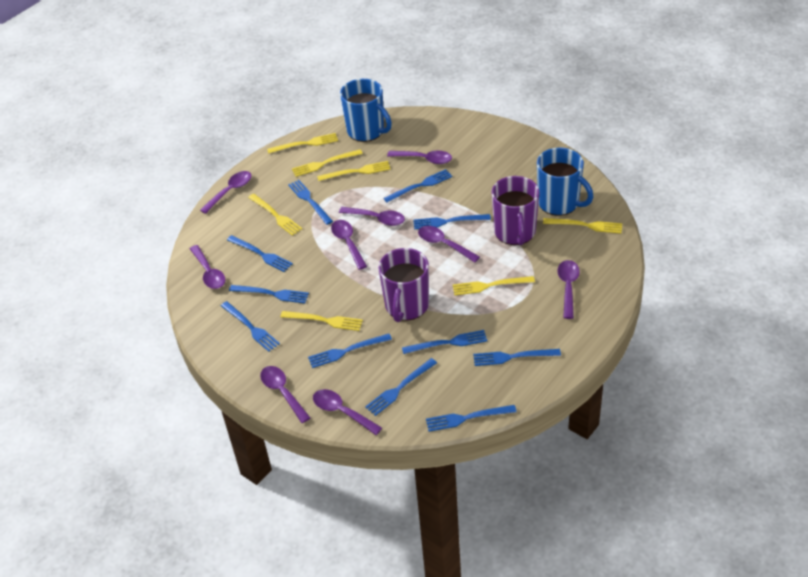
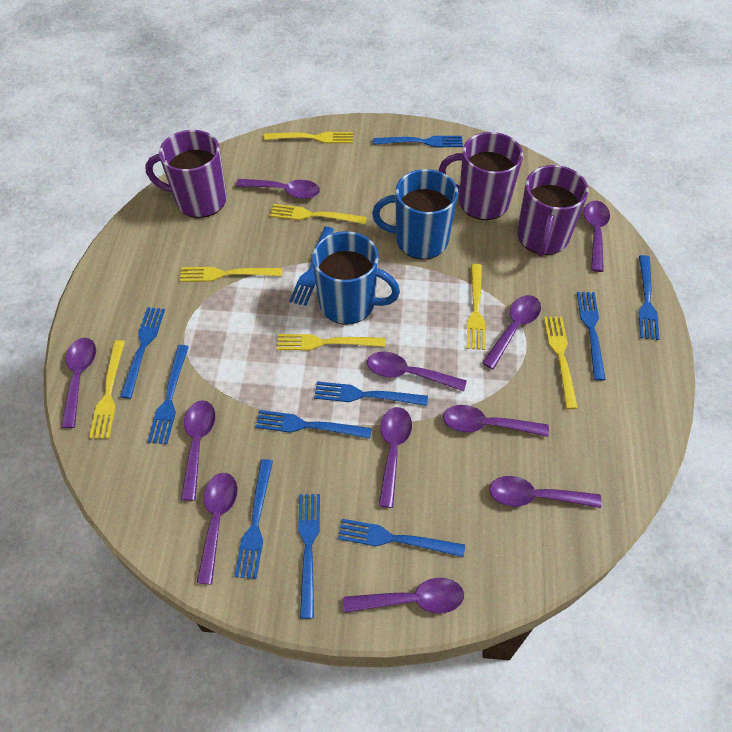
purple mug: 2 -> 3
purple spoon: 9 -> 11

